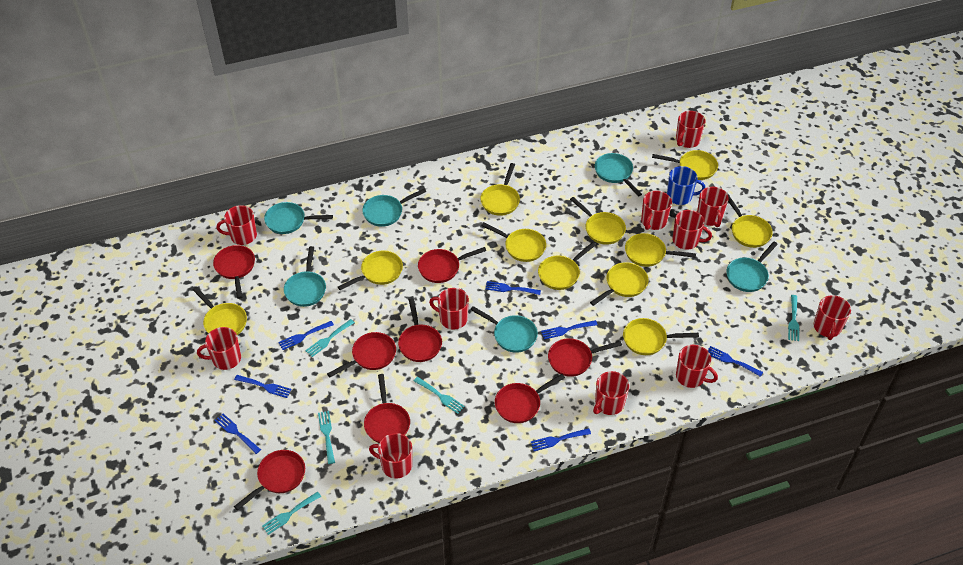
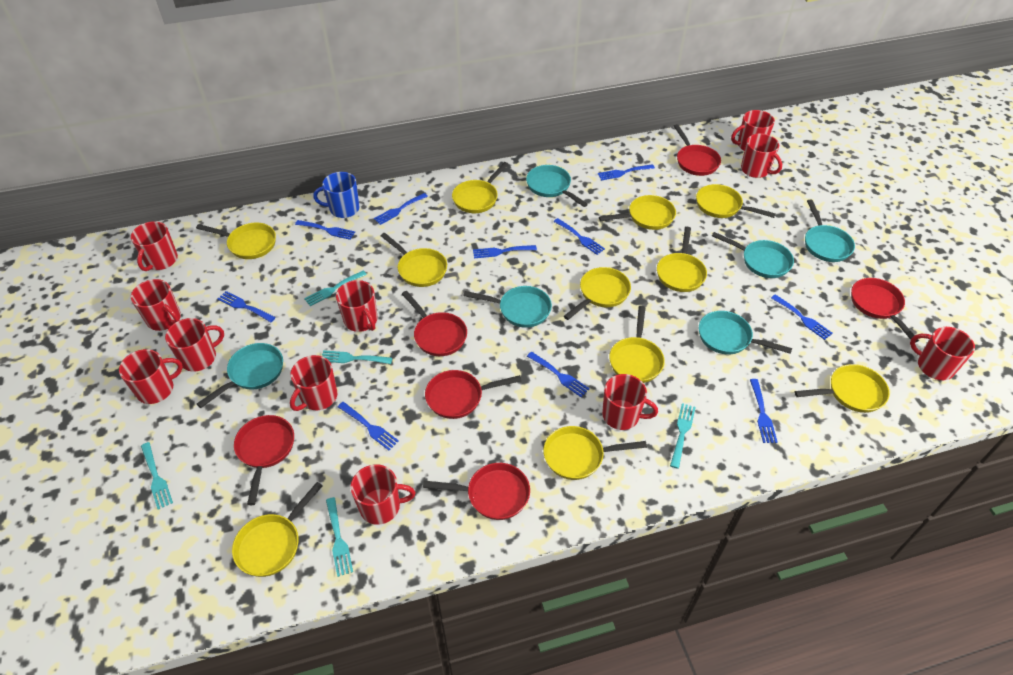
blue fork: 7 -> 10
red pan: 8 -> 6

